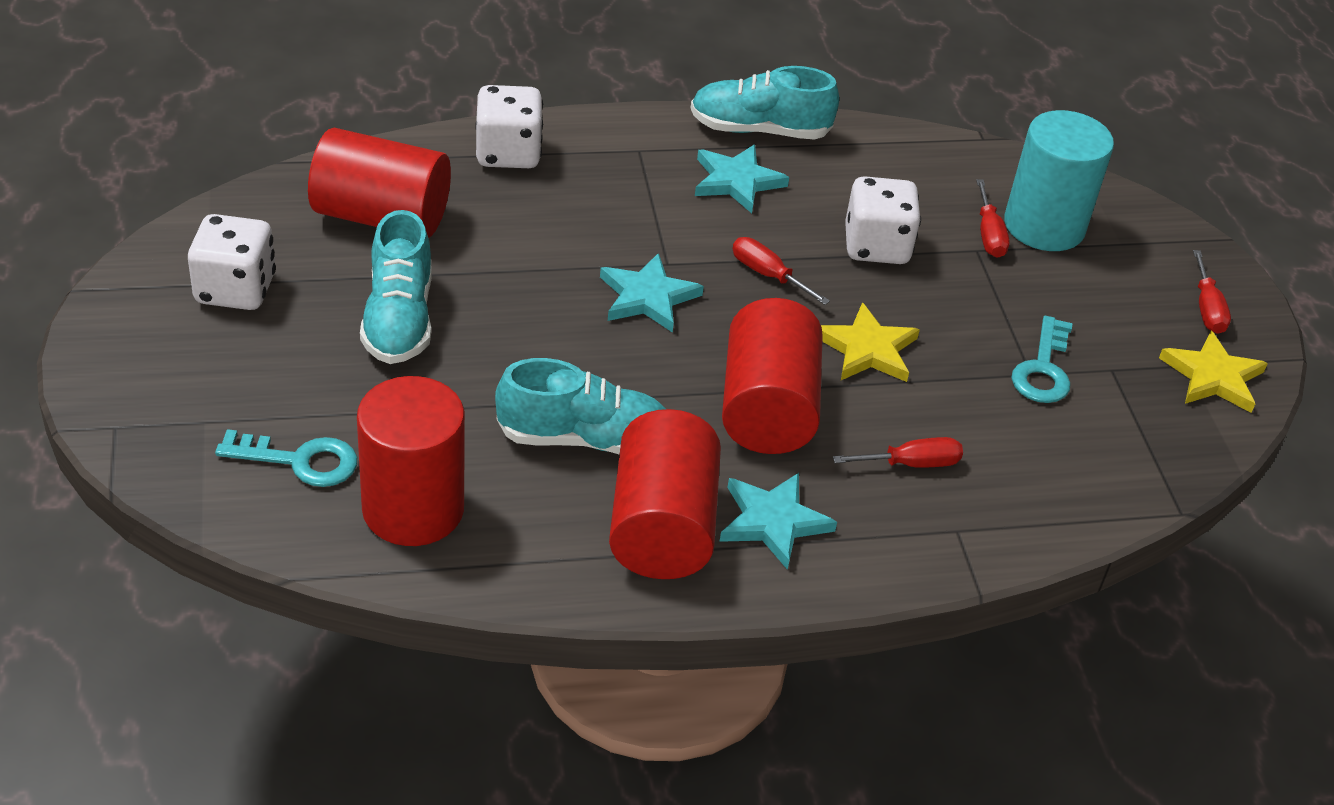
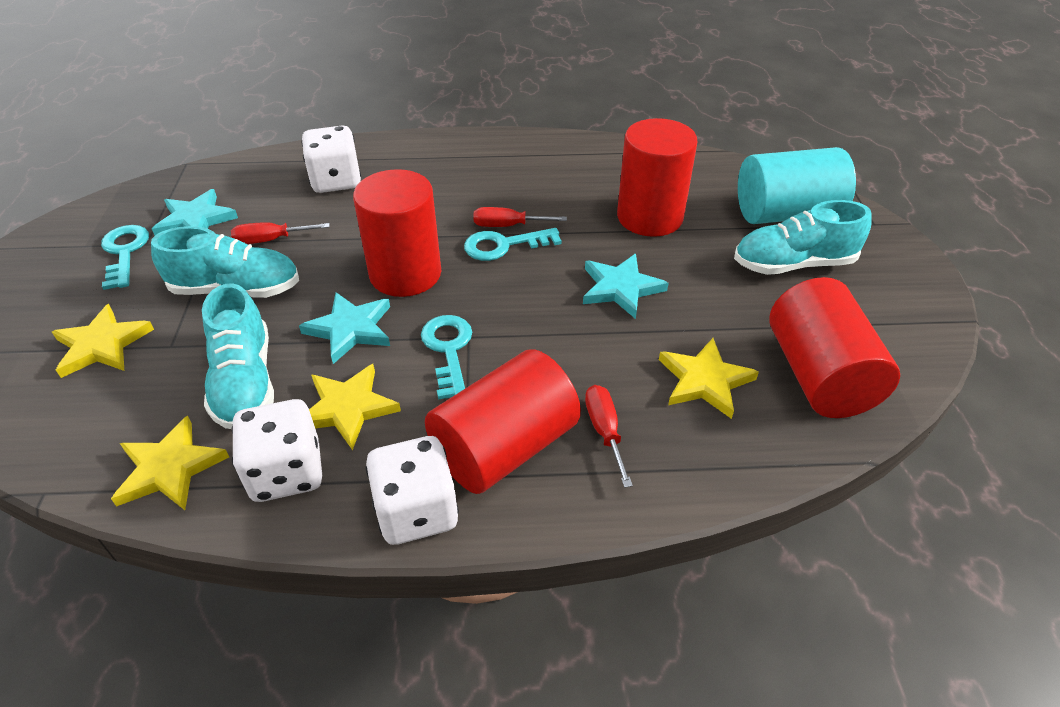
red screwdriver: 4 -> 3
turquoise key: 2 -> 3
yellow star: 2 -> 4

